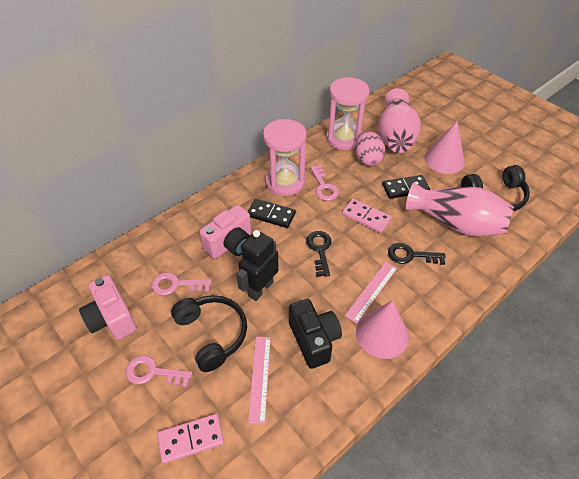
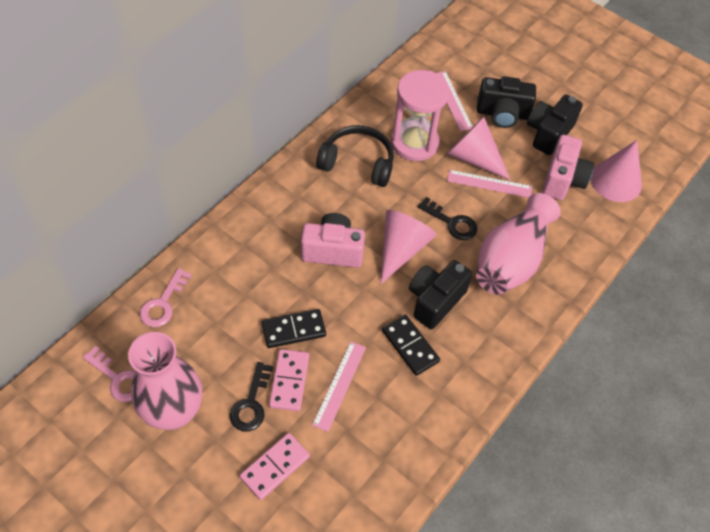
black camera: 1 -> 3
black headphones: 2 -> 1
black robot: 1 -> 0
pink cone: 2 -> 3
pink egg: 1 -> 0
pink hourglass: 2 -> 1
pink key: 3 -> 2
pink ruler: 2 -> 3

